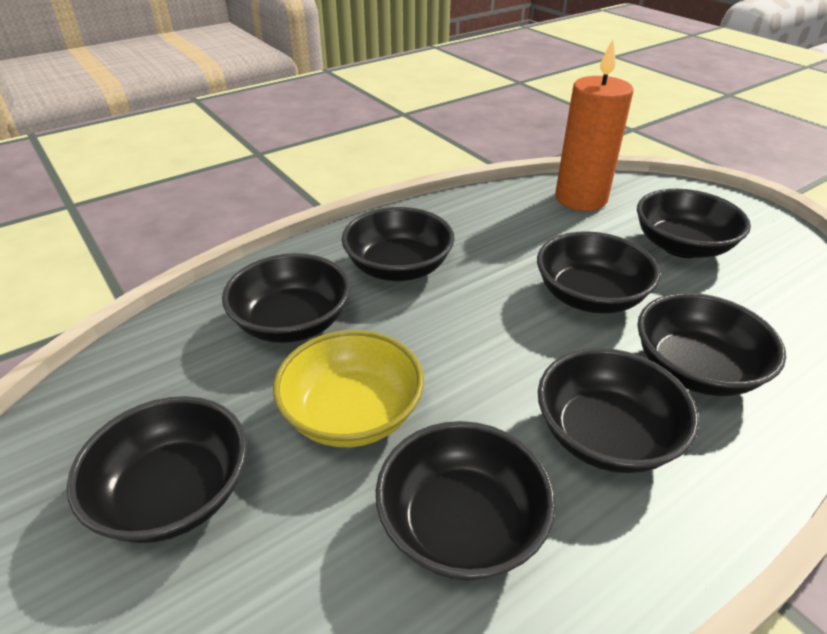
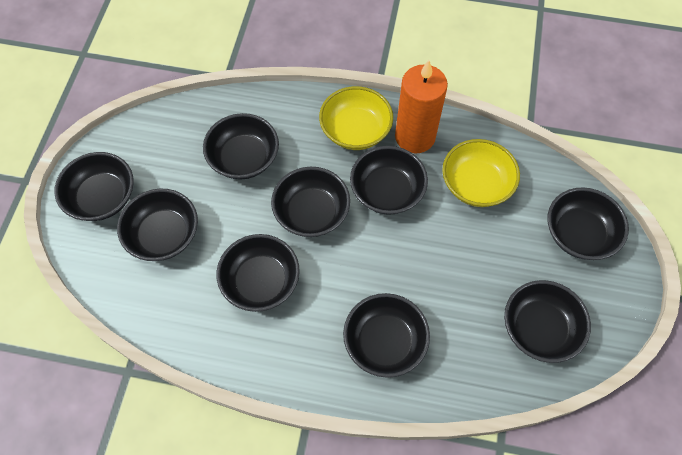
black bowl: 8 -> 9
yellow bowl: 1 -> 2

